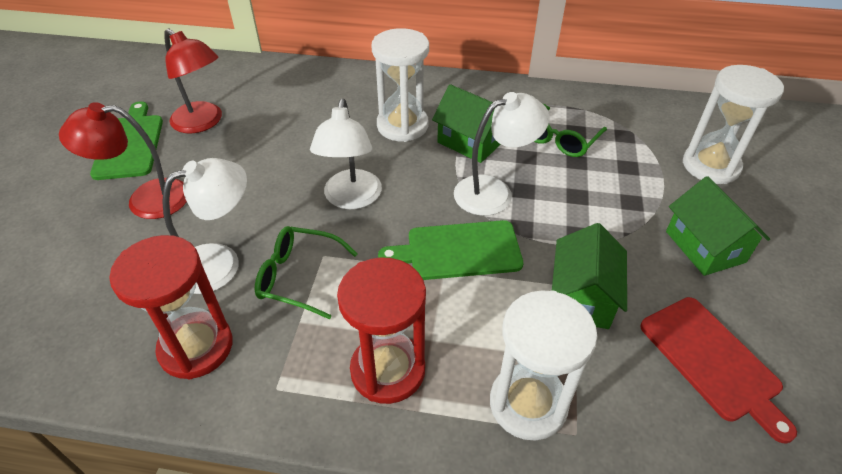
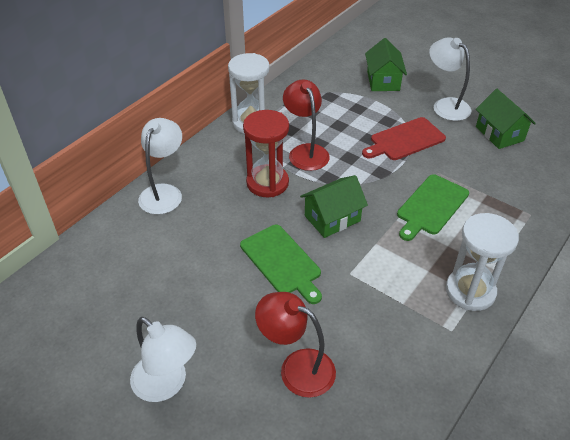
green glasses: 2 -> 0
red hourglass: 2 -> 1
white hourglass: 3 -> 2

